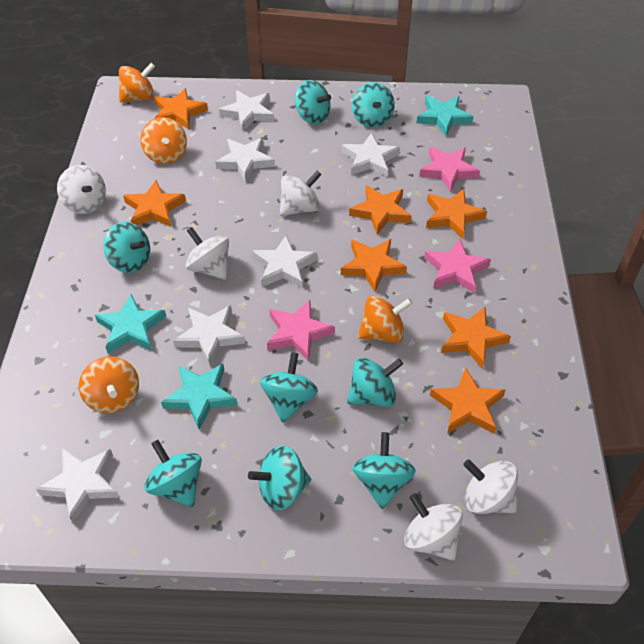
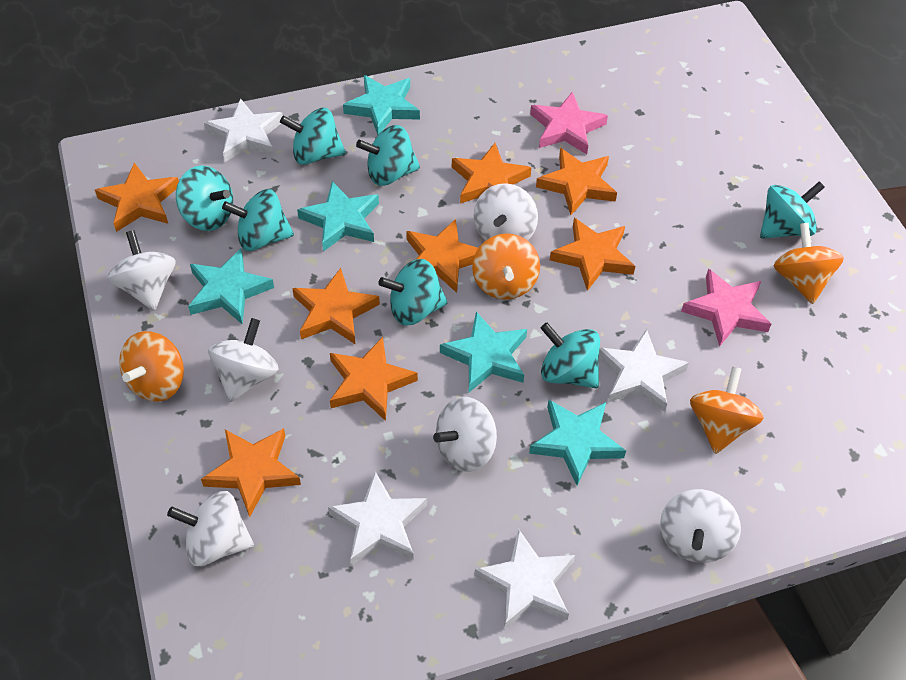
orange star: 7 -> 8
pink star: 3 -> 2
turquoise spinning top: 8 -> 7
turquoise star: 3 -> 5
white spinning top: 5 -> 6
white star: 6 -> 4

